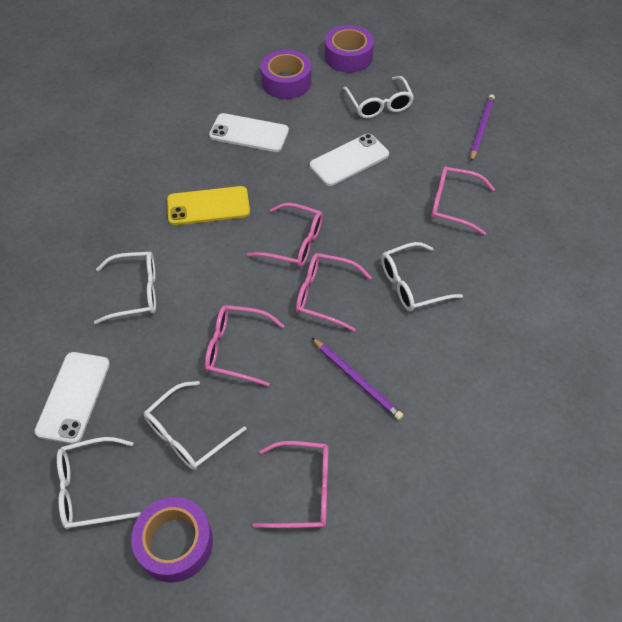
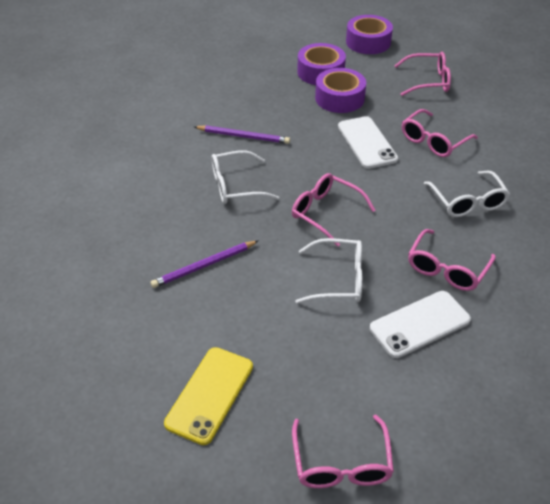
white glasses: 5 -> 3
white phone: 3 -> 2

